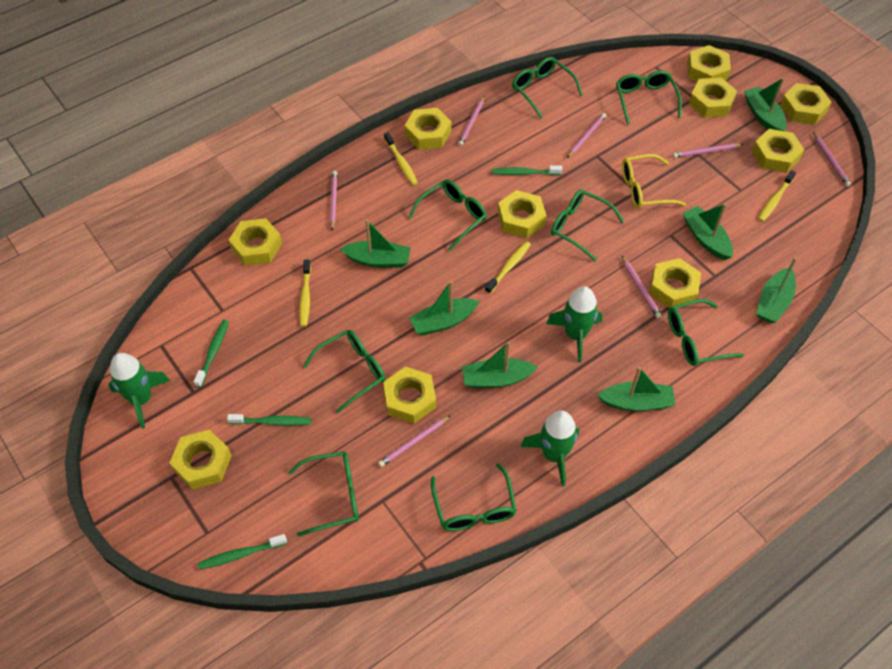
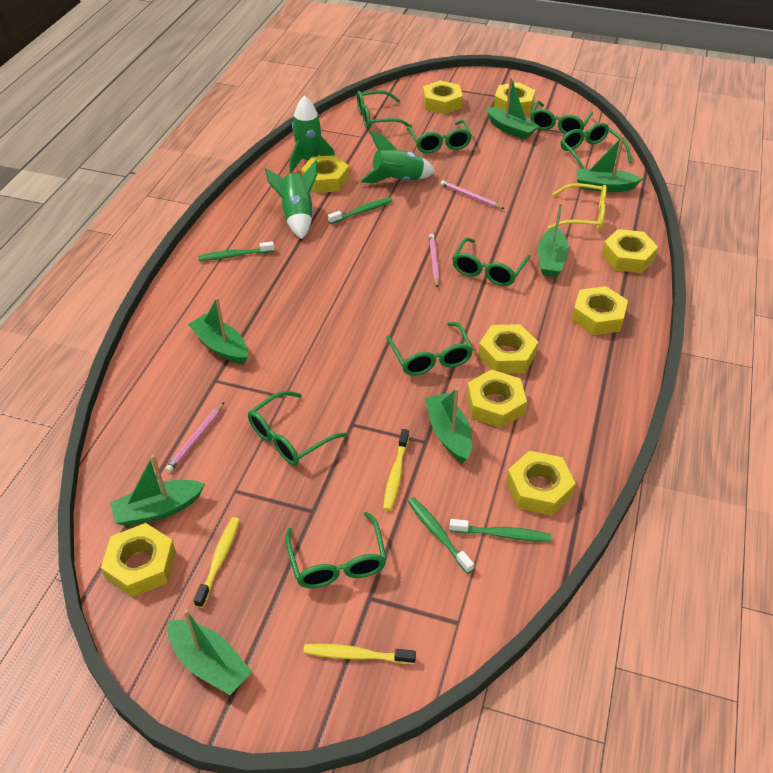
pink pencil: 7 -> 3
yellow nut: 10 -> 9
yellow toothbrush: 4 -> 3

